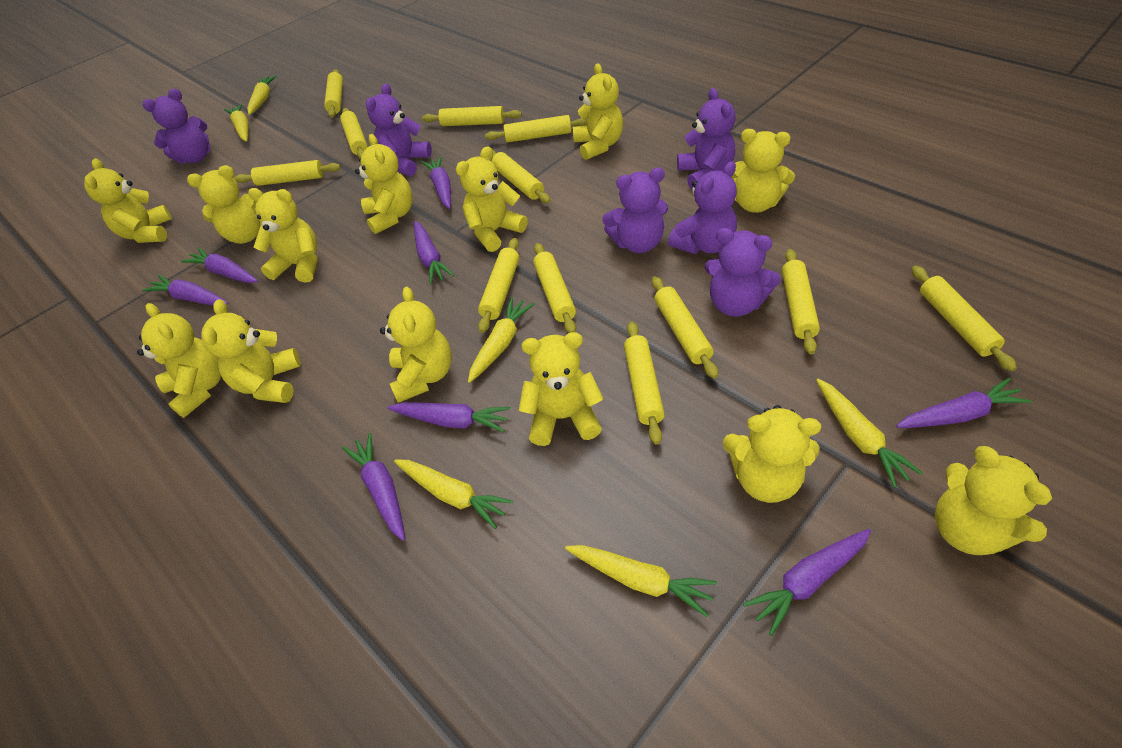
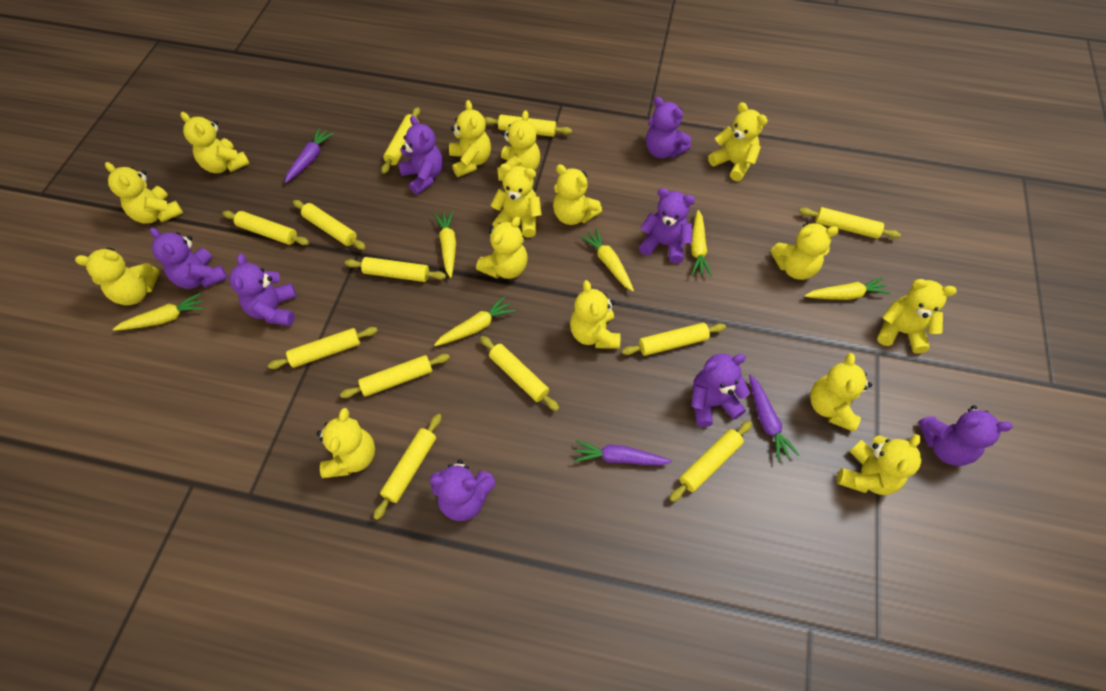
purple carrot: 8 -> 3
purple teddy bear: 6 -> 8
yellow teddy bear: 13 -> 15

